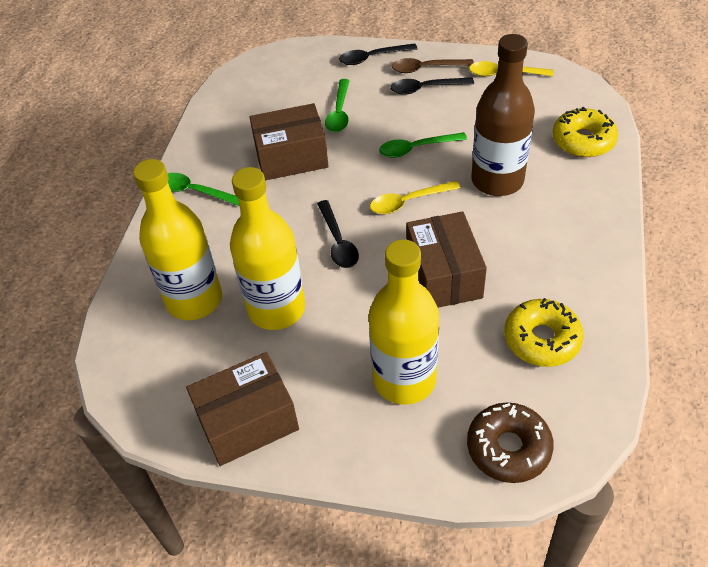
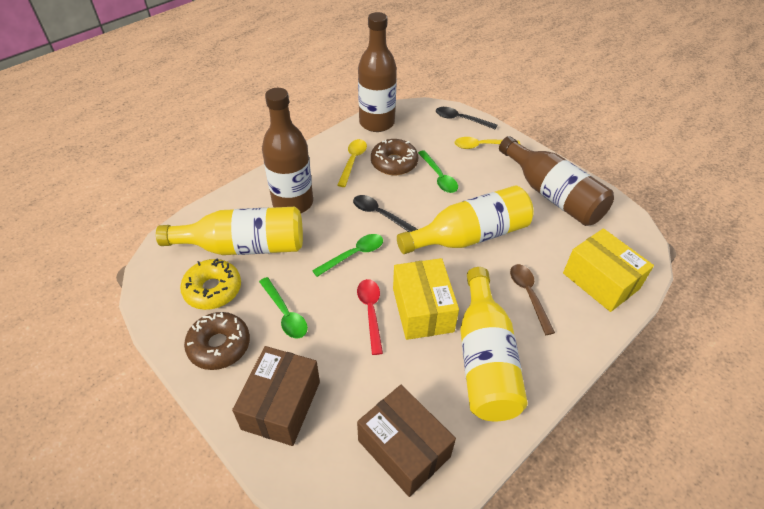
black spoon: 3 -> 2
brown bottle: 1 -> 3
brown box: 3 -> 2
brown donut: 1 -> 2
red spoon: 0 -> 1
yellow box: 0 -> 2
yellow donut: 2 -> 1

